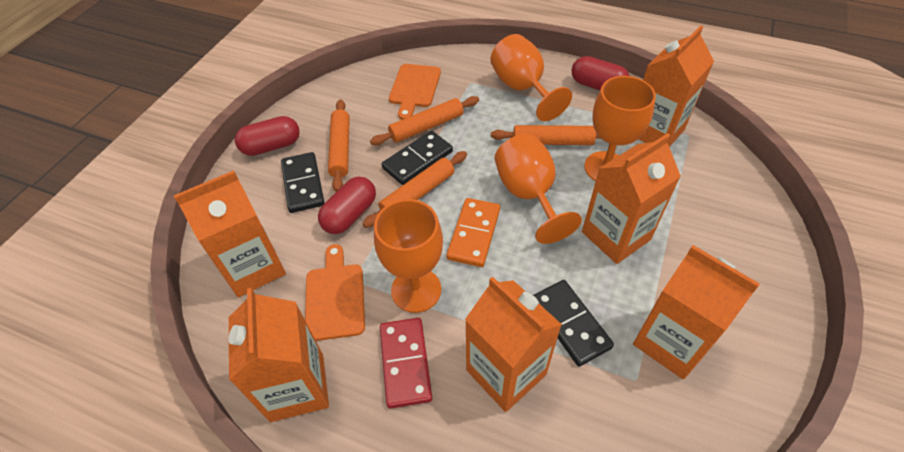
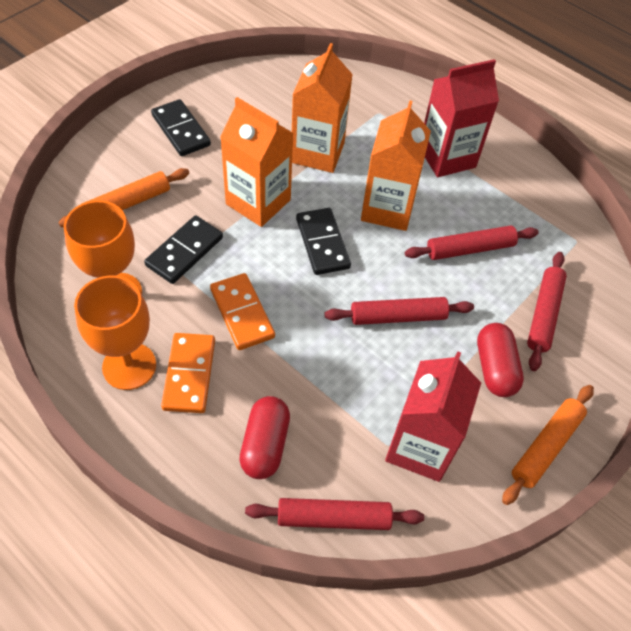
orange carton: 6 -> 3
orange cutting board: 2 -> 0
orange domino: 1 -> 2
orange goblet: 4 -> 2
orange rolling pin: 4 -> 2
red capsule: 3 -> 2
red carton: 0 -> 2
red domino: 1 -> 0
red rolling pin: 0 -> 4

